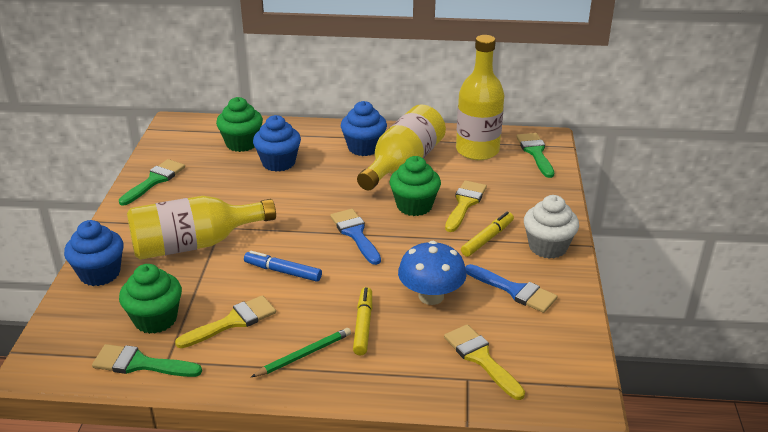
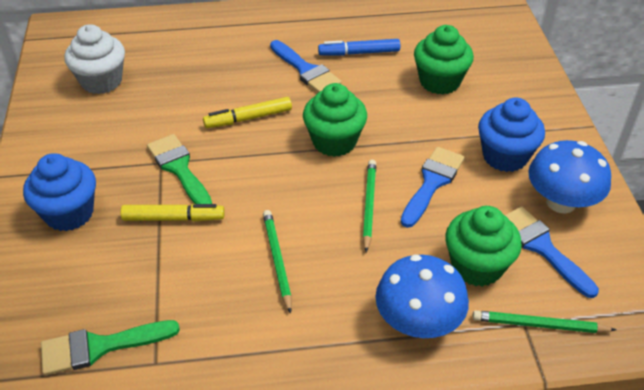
blue brush: 2 -> 3
blue cupcake: 3 -> 2
blue mushroom: 1 -> 2
green brush: 3 -> 2
green pencil: 1 -> 3
yellow bottle: 3 -> 0
yellow brush: 3 -> 0

